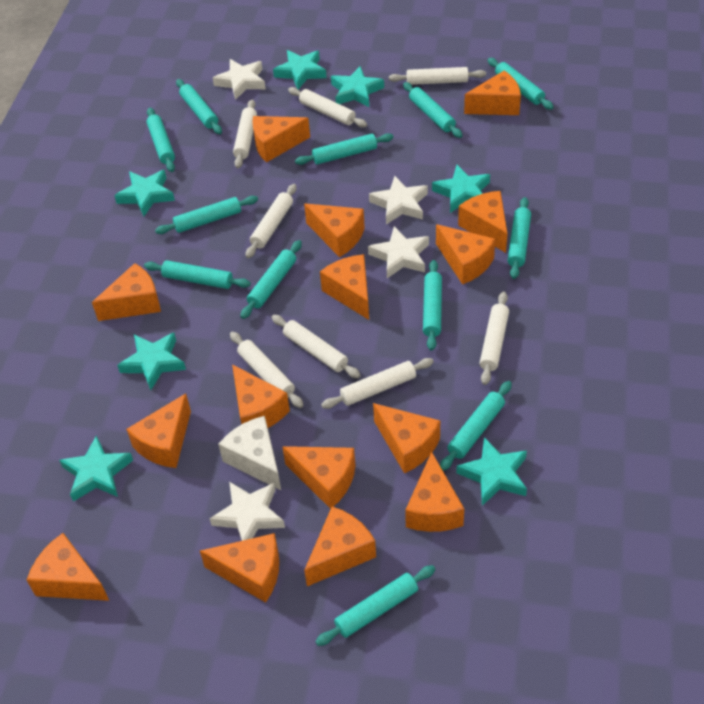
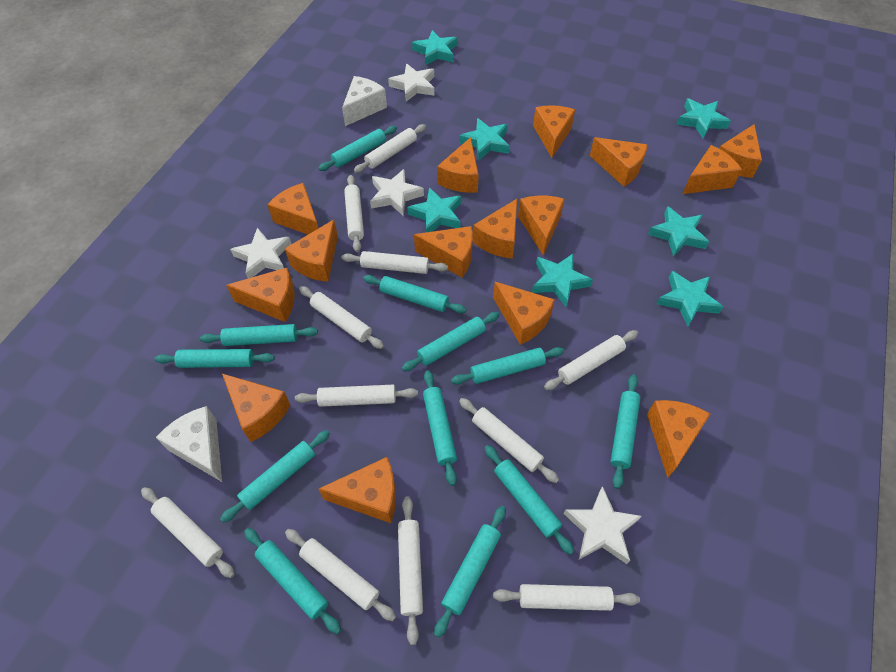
white cheese: 1 -> 2
white rolling pin: 8 -> 11

